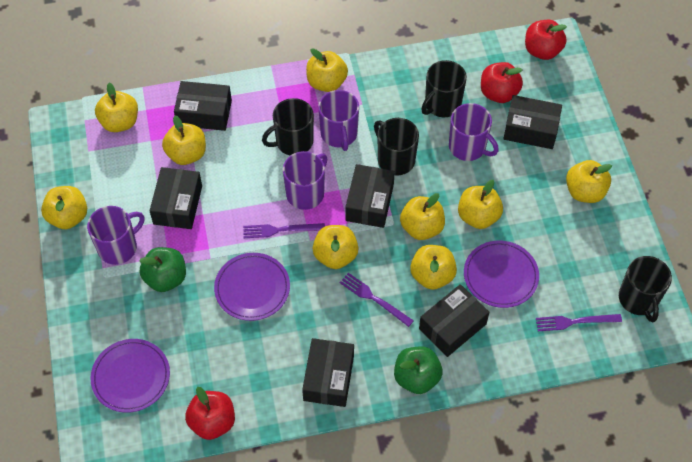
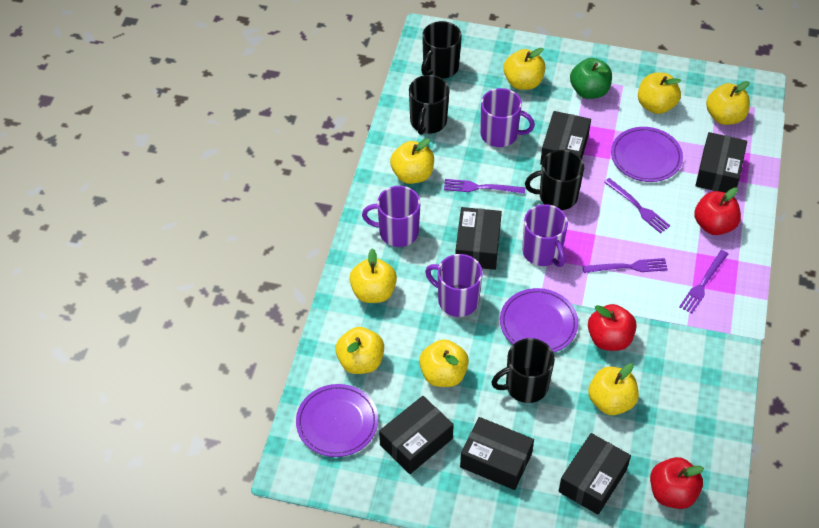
green apple: 2 -> 1
purple fork: 3 -> 4
yellow apple: 9 -> 8

